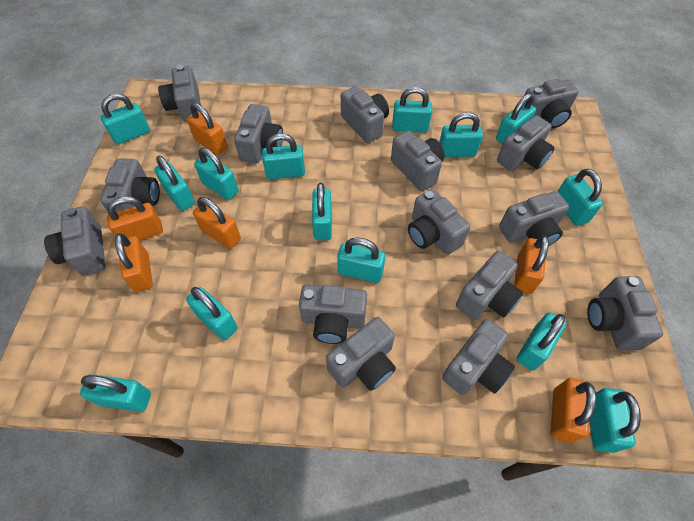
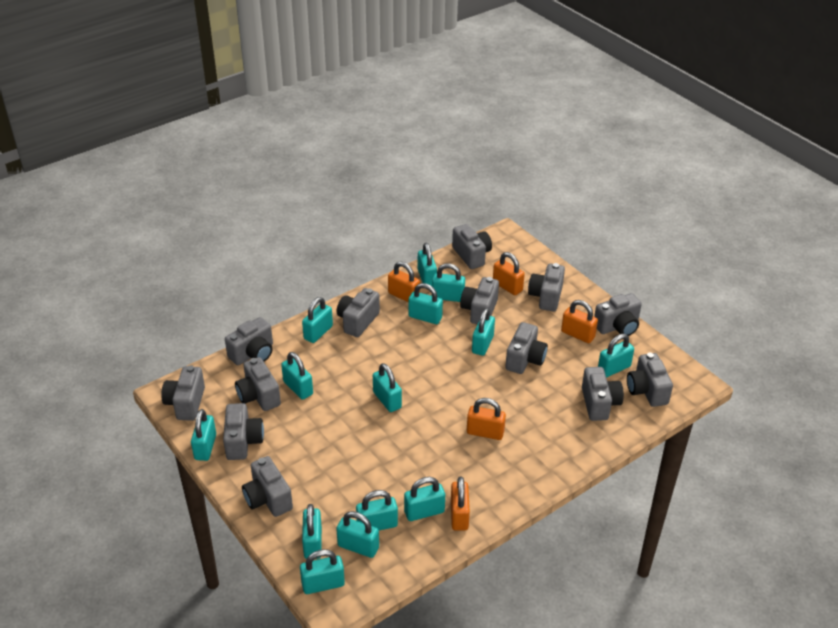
grey camera: 15 -> 13
orange padlock: 6 -> 5

